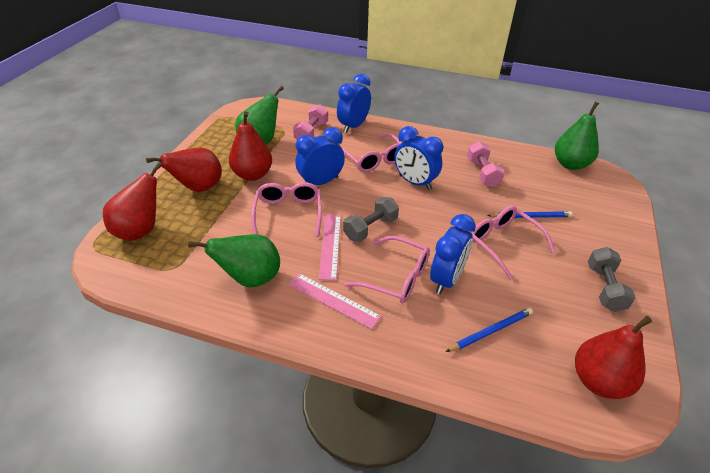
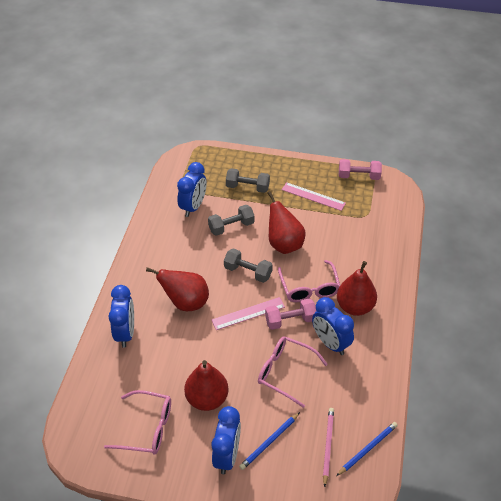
green pear: 3 -> 0
grey dumbbell: 2 -> 3
pink glasses: 4 -> 3
pink pencil: 0 -> 1

